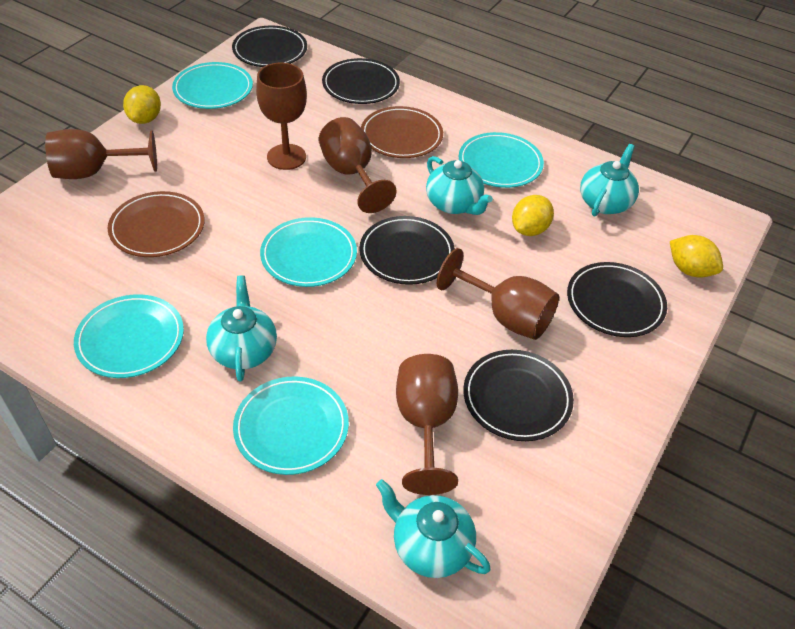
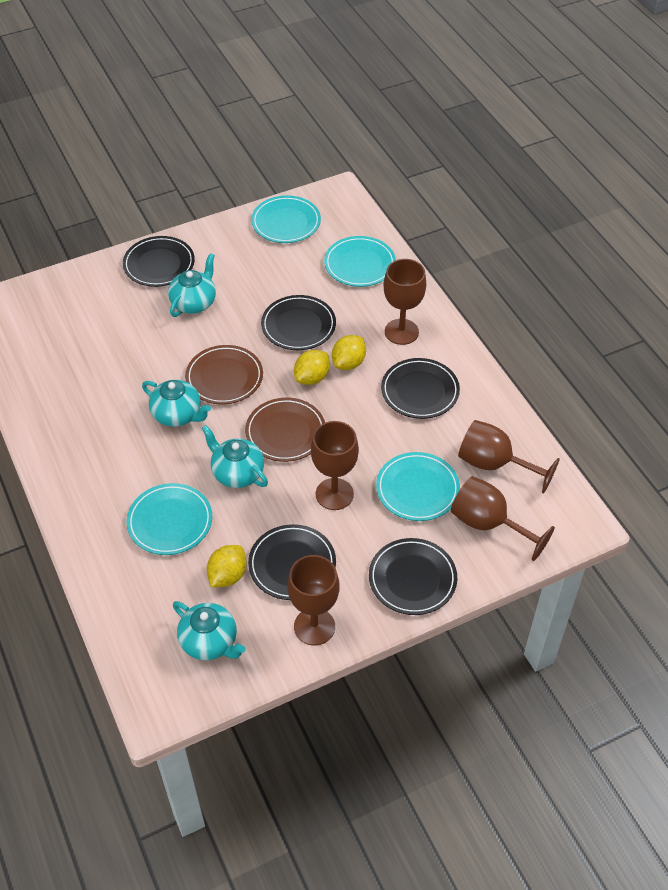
turquoise plate: 5 -> 4

